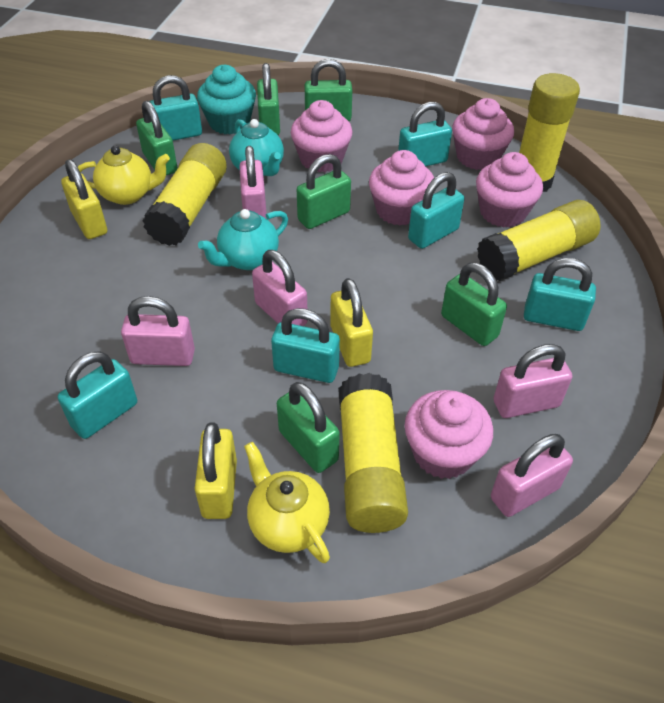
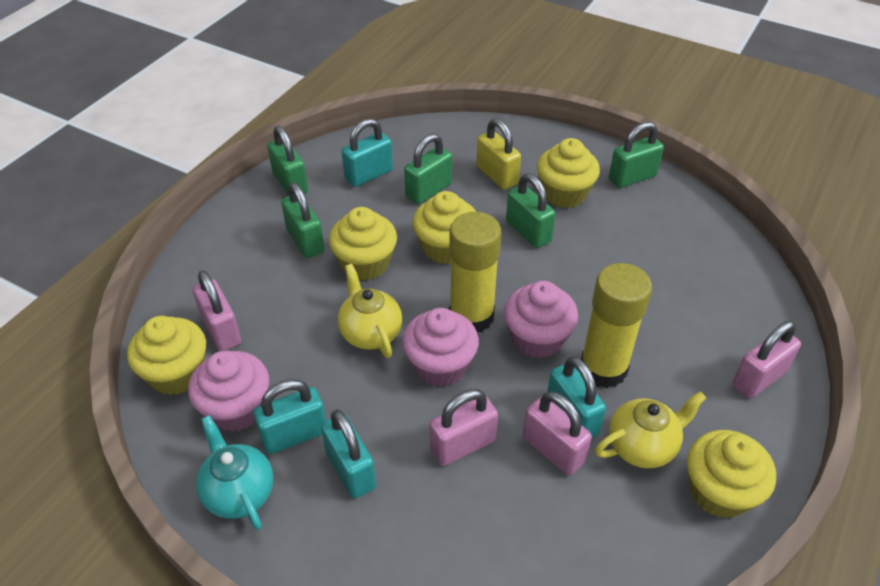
green padlock: 6 -> 5
pink cupcake: 5 -> 3
pink padlock: 5 -> 4
turquoise cupcake: 1 -> 0
turquoise padlock: 6 -> 4
turquoise teapot: 2 -> 1
yellow cupcake: 0 -> 5
yellow glue stick: 4 -> 2
yellow padlock: 3 -> 1

